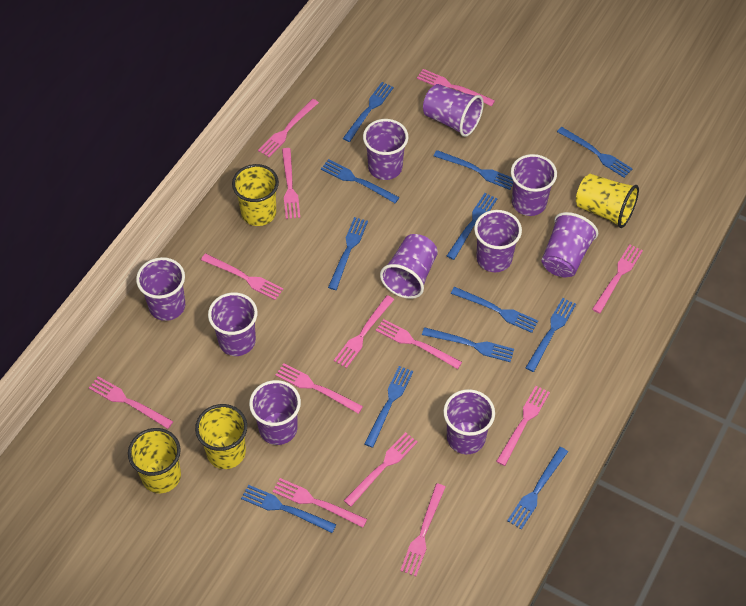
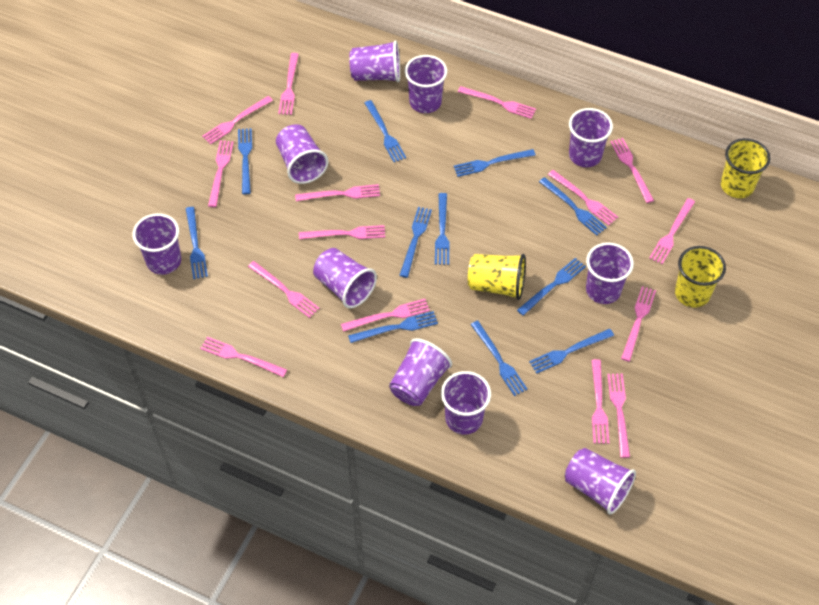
blue fork: 12 -> 11
pink fork: 13 -> 15
yellow cup: 4 -> 3

